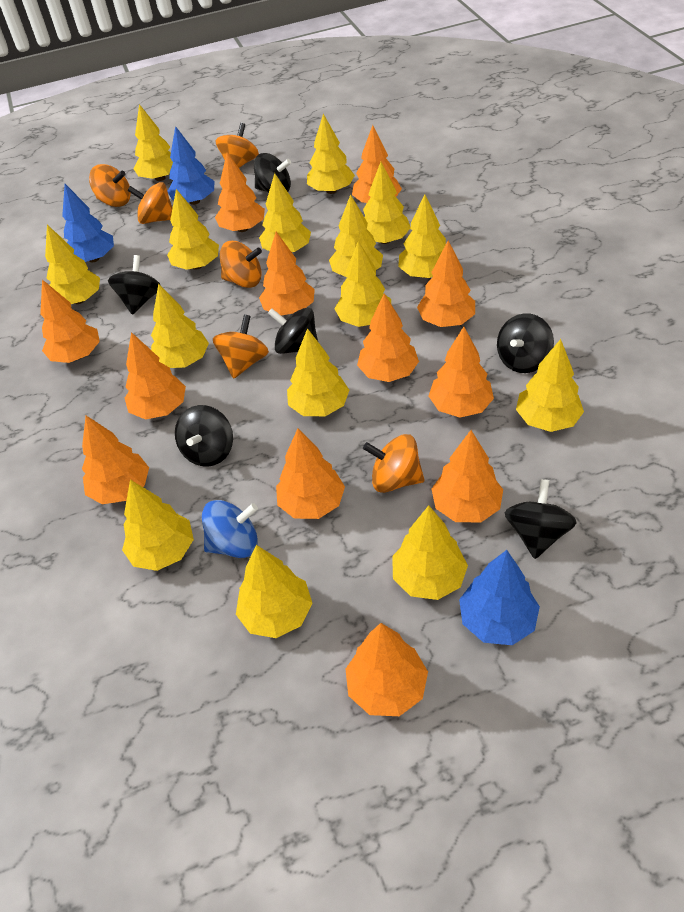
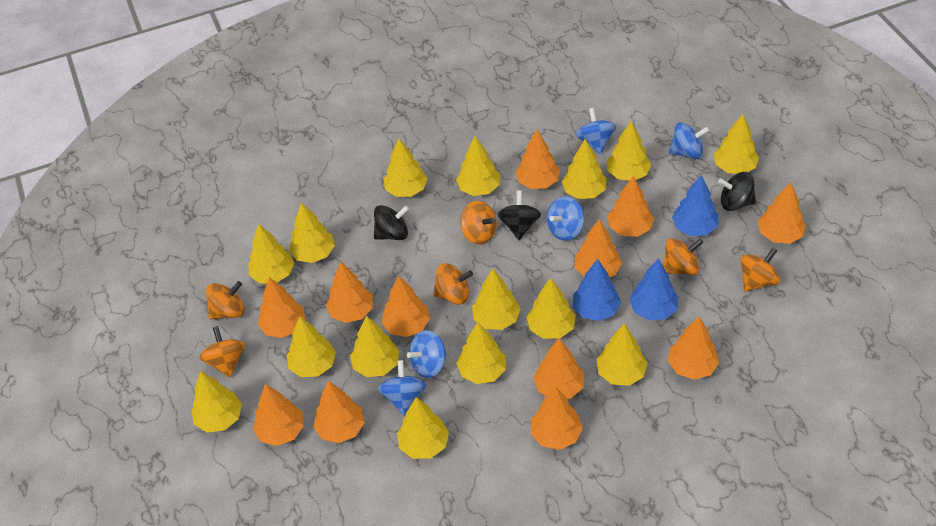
black spinning top: 6 -> 3
blue spinning top: 1 -> 5

